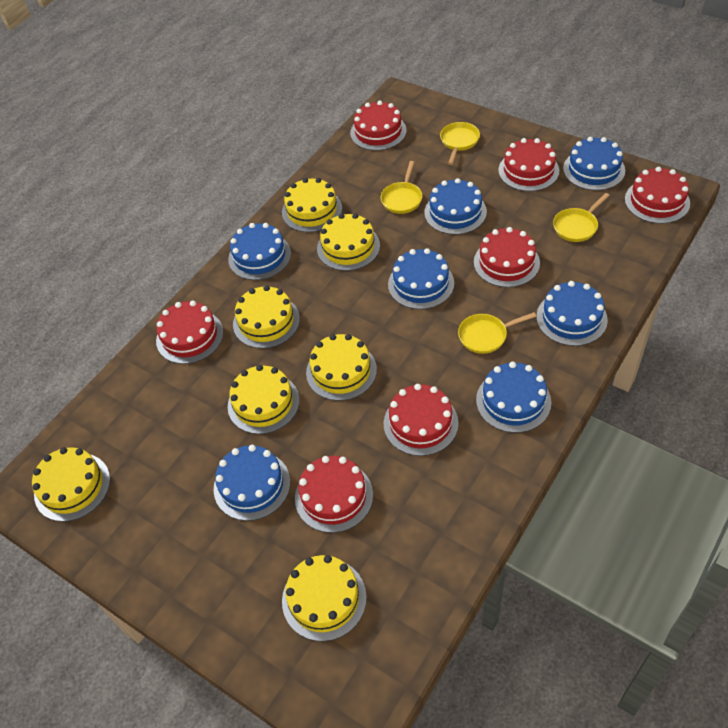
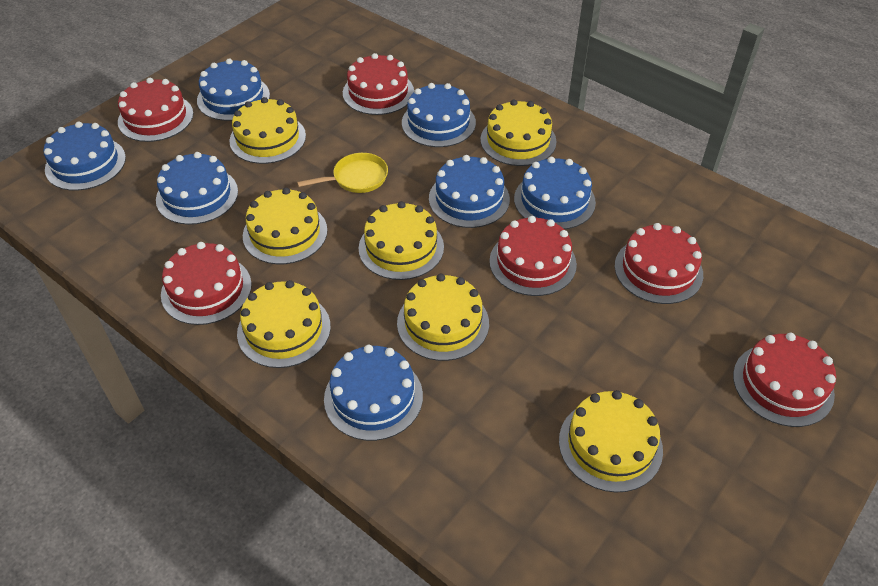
red cake: 7 -> 6
yellow pan: 4 -> 1

